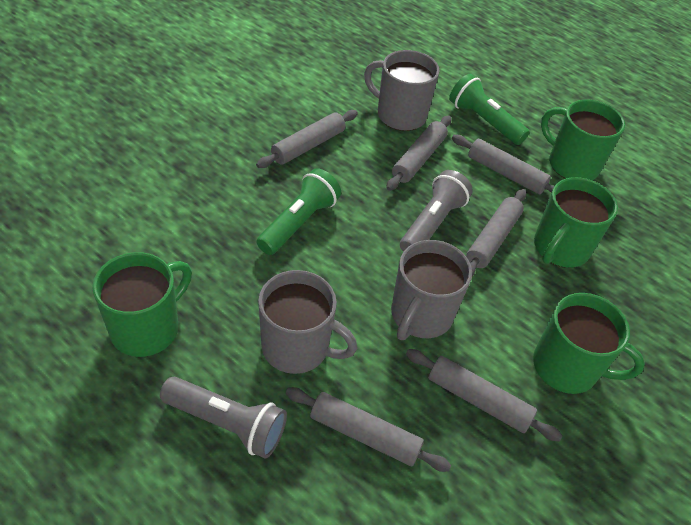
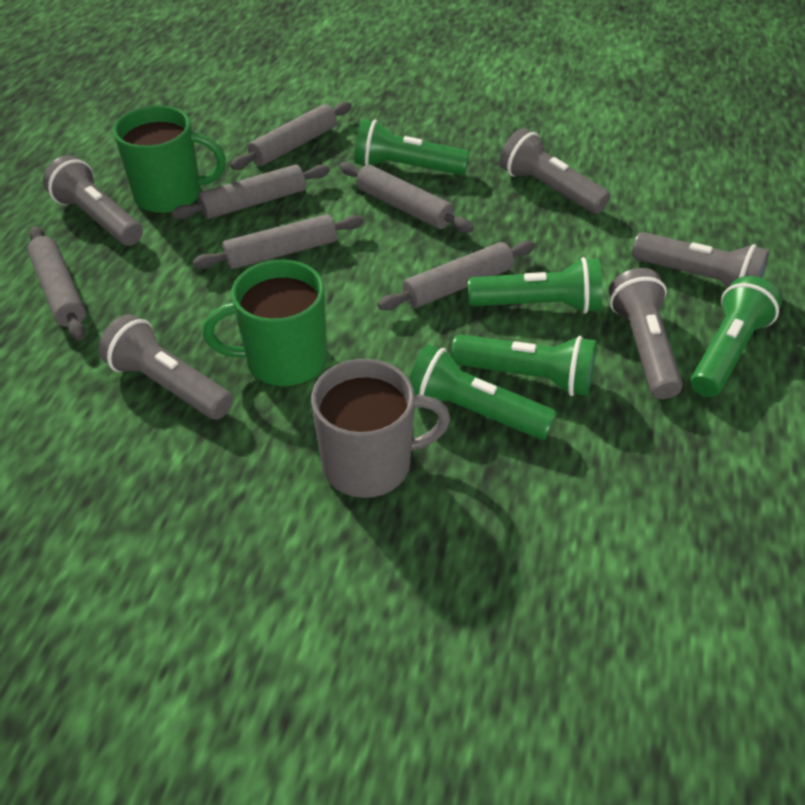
green flashlight: 2 -> 5
green mug: 4 -> 2
grey flashlight: 2 -> 5
grey mug: 3 -> 1

